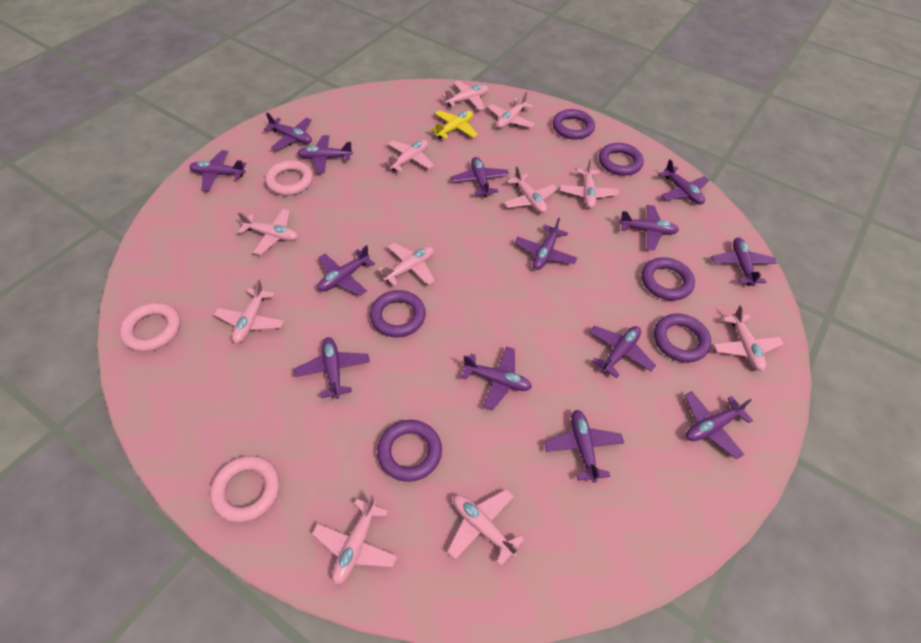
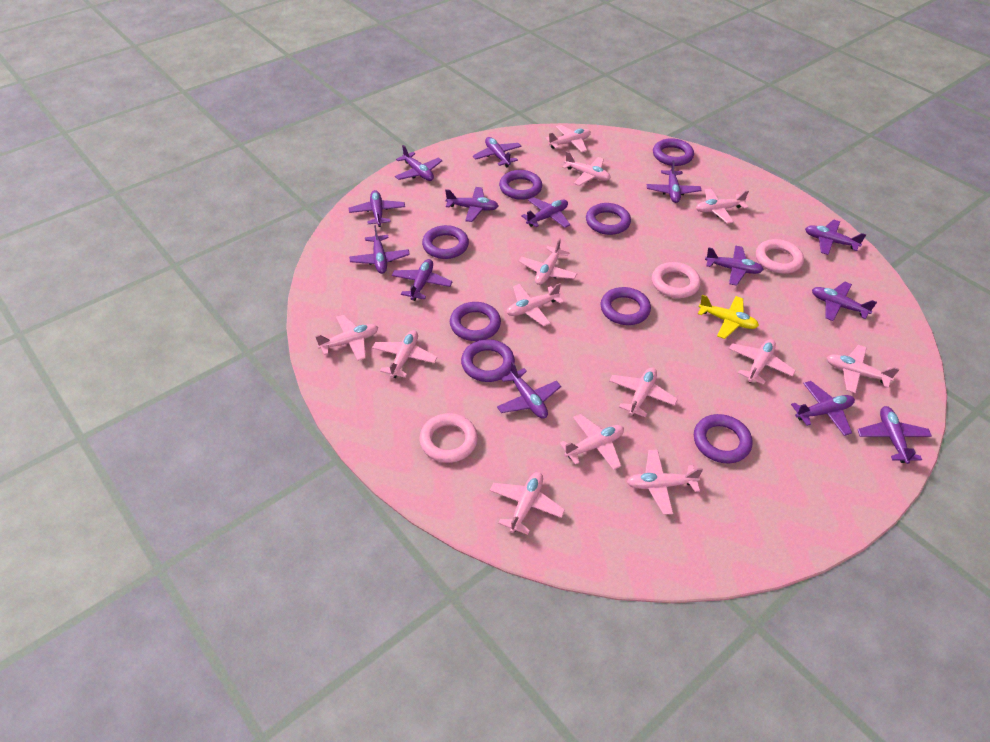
pink plane: 11 -> 13
purple ring: 6 -> 8

